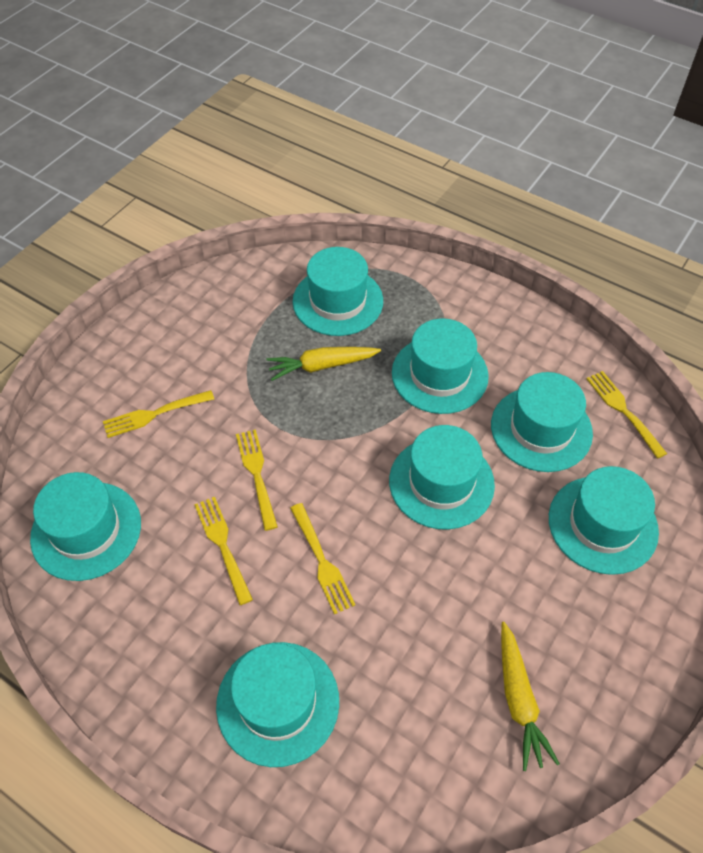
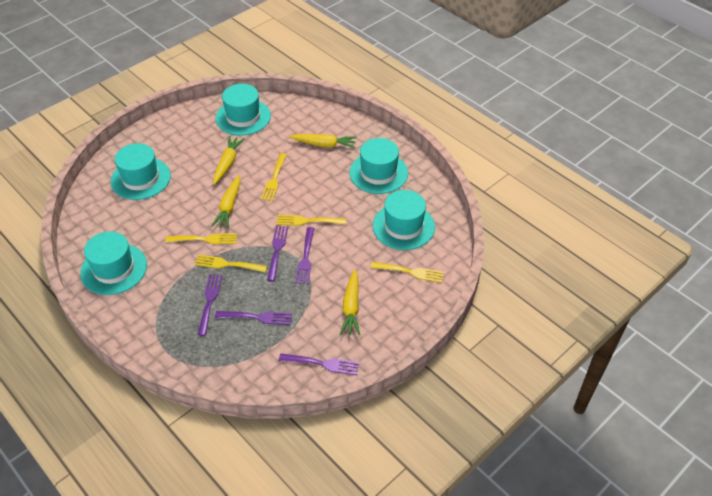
purple fork: 0 -> 5
turquoise hat: 7 -> 5
yellow carrot: 2 -> 4

